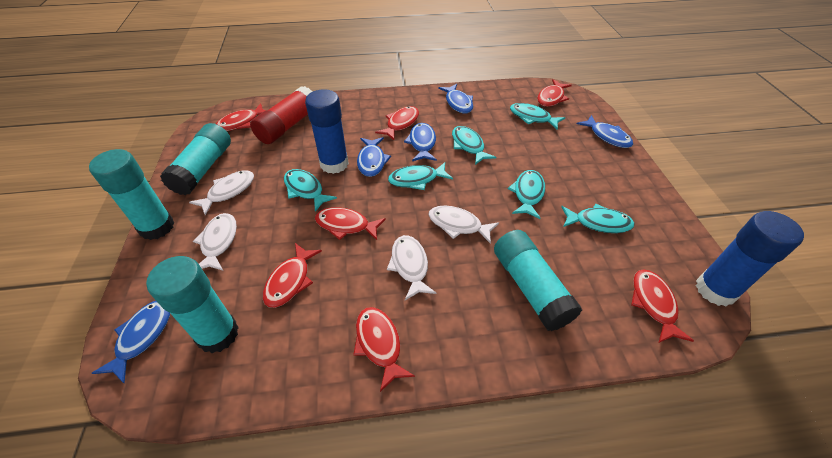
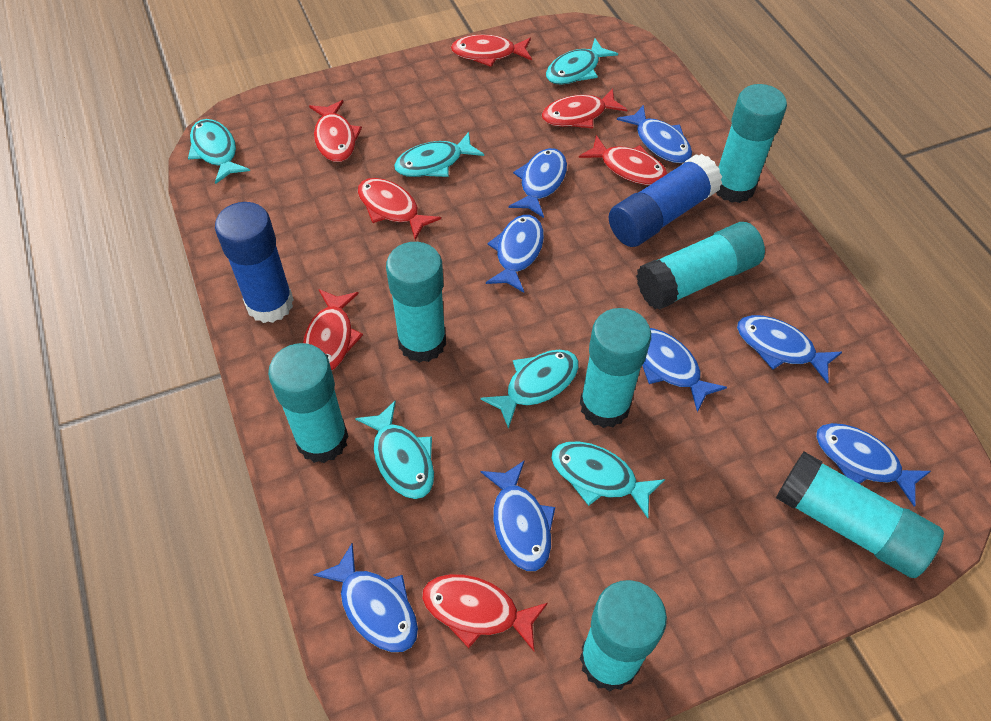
blue fish: 5 -> 8
red glue stick: 1 -> 0
turquoise glue stick: 4 -> 7
white fish: 4 -> 0

